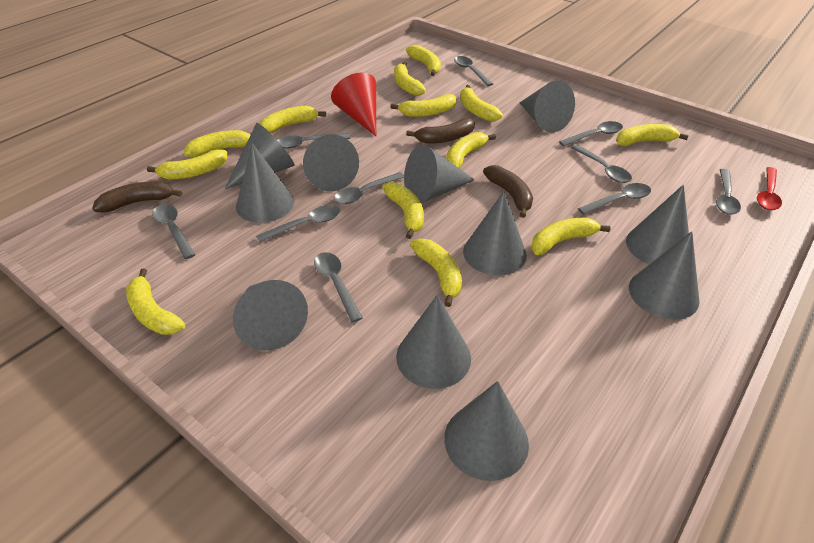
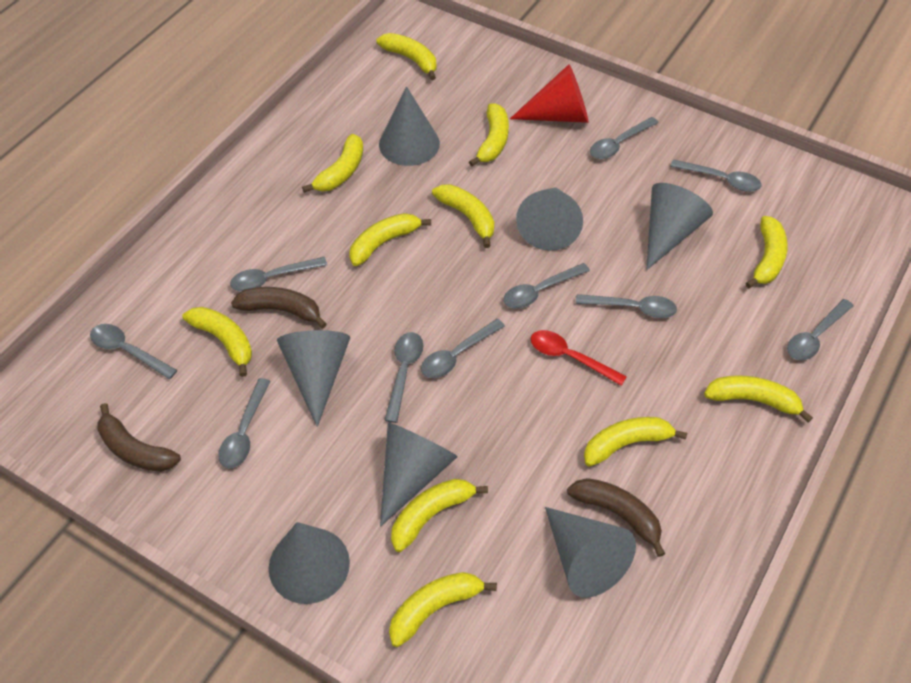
grey cone: 11 -> 7
yellow banana: 13 -> 11

